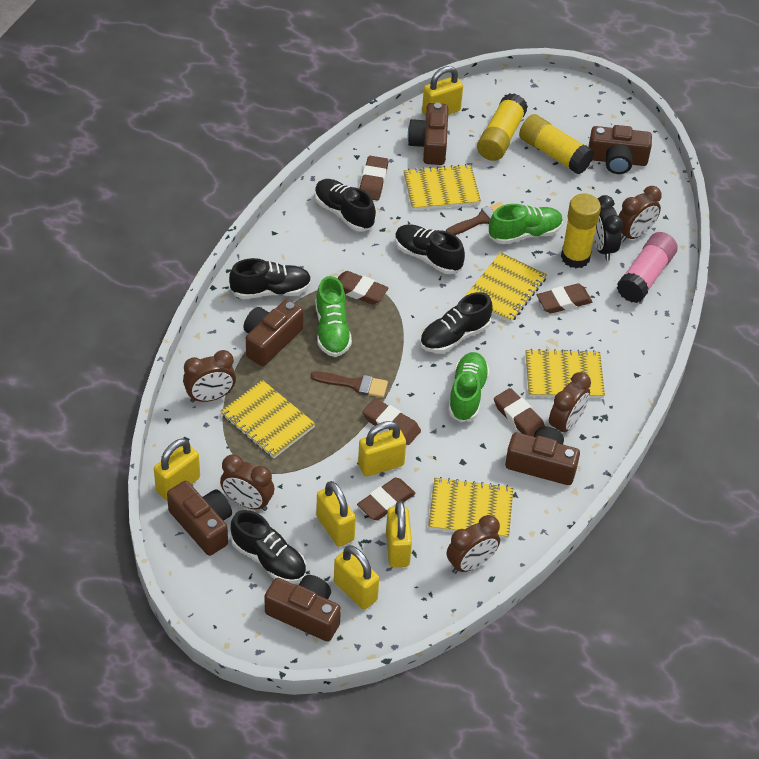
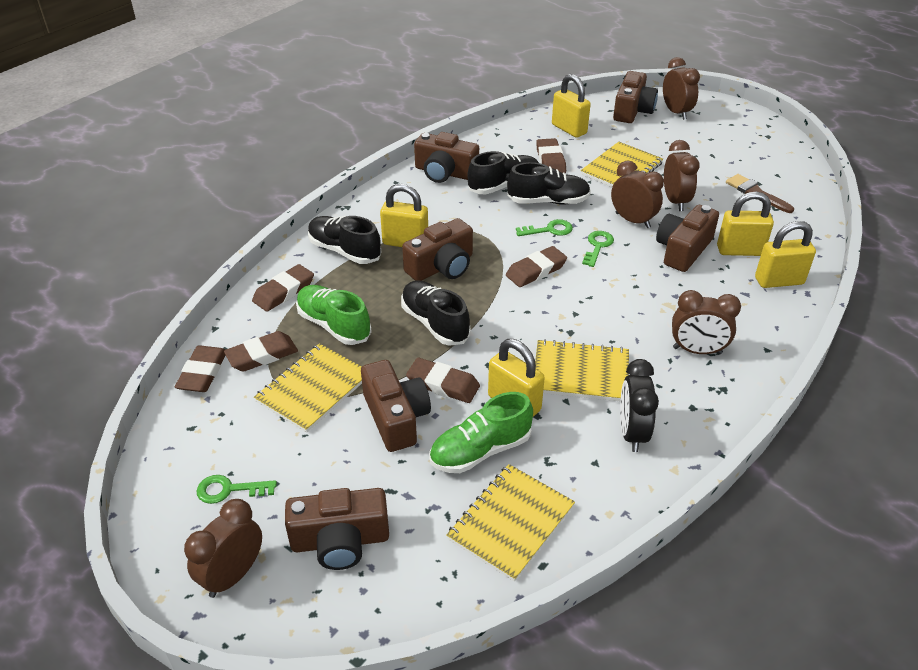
black shoe: 5 -> 4
brown brush: 2 -> 1
green key: 0 -> 3
green shoe: 3 -> 2
pink glue stick: 1 -> 0
yellow glue stick: 3 -> 0
yellow notebook: 5 -> 4
yellow padlock: 6 -> 5

